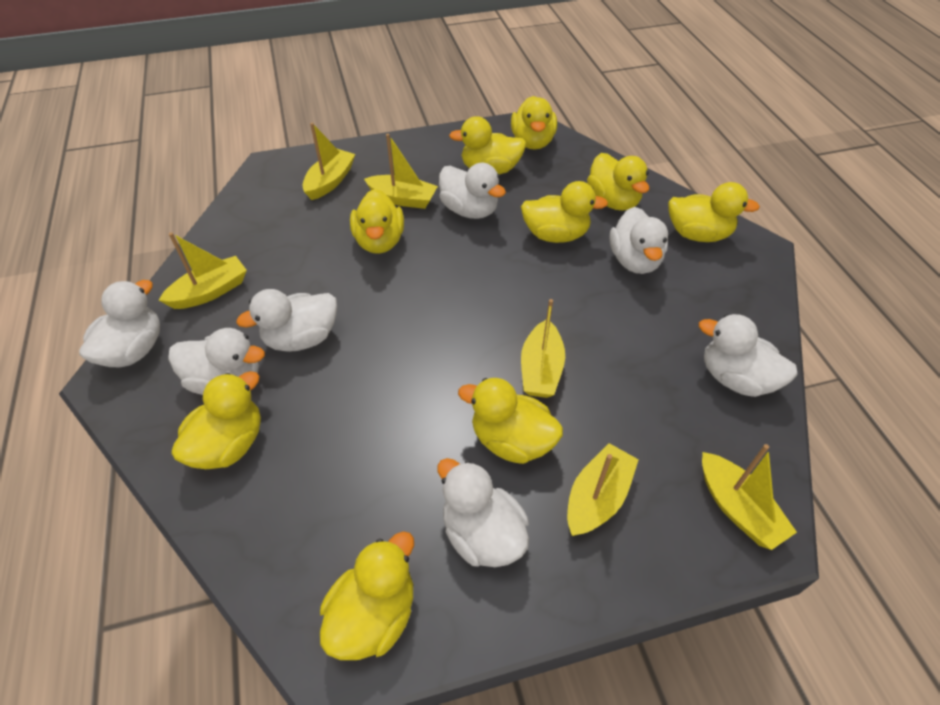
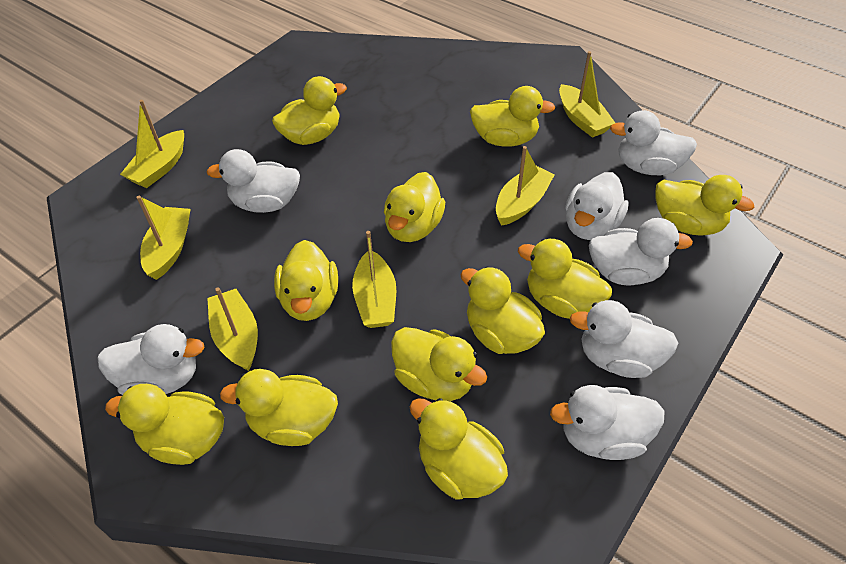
yellow duck: 9 -> 11

